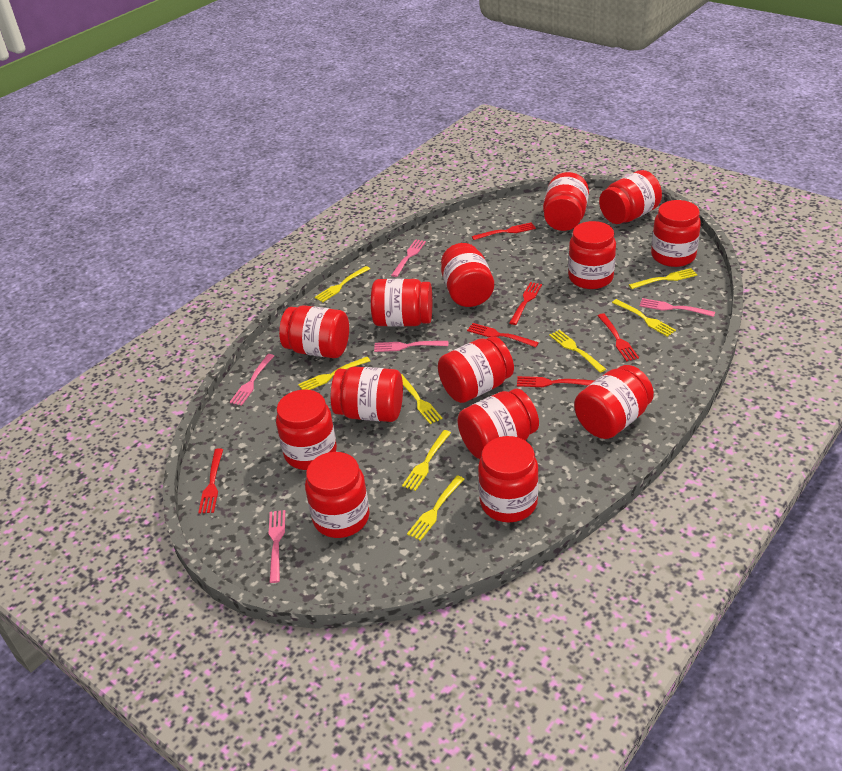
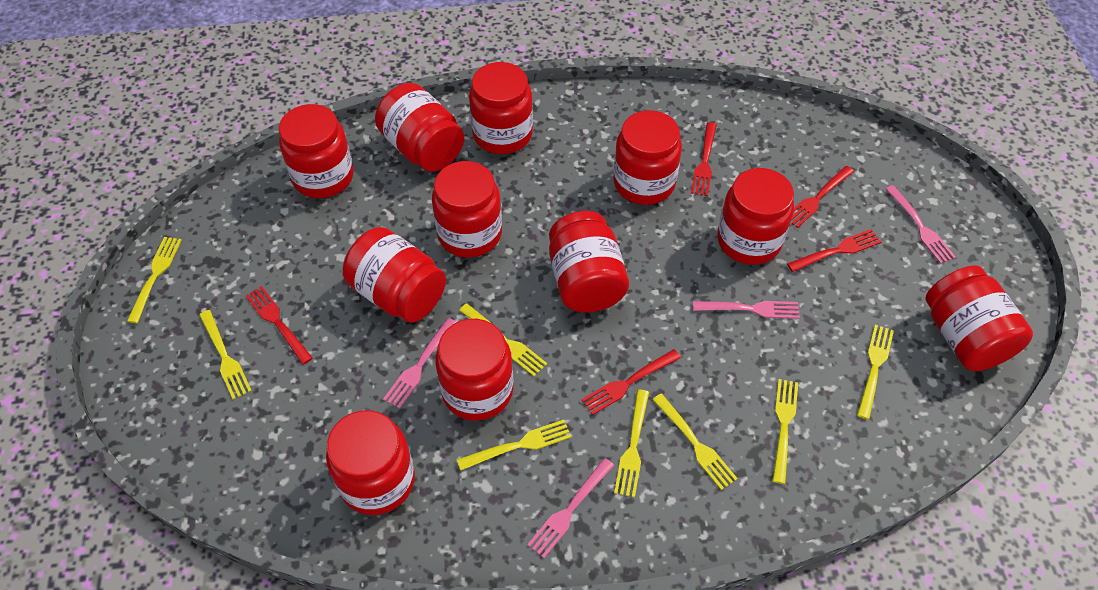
pink fork: 5 -> 4
red fork: 6 -> 5
red jar: 14 -> 11

